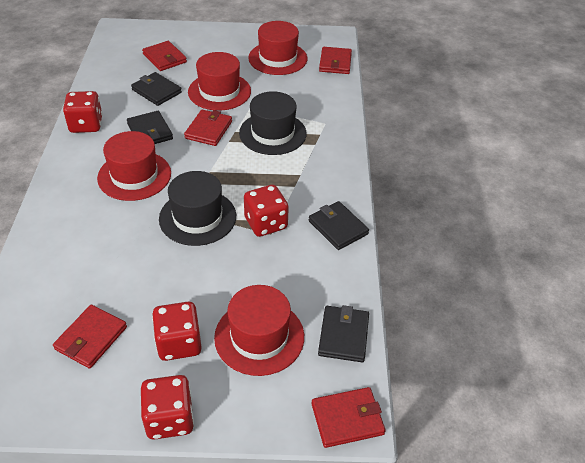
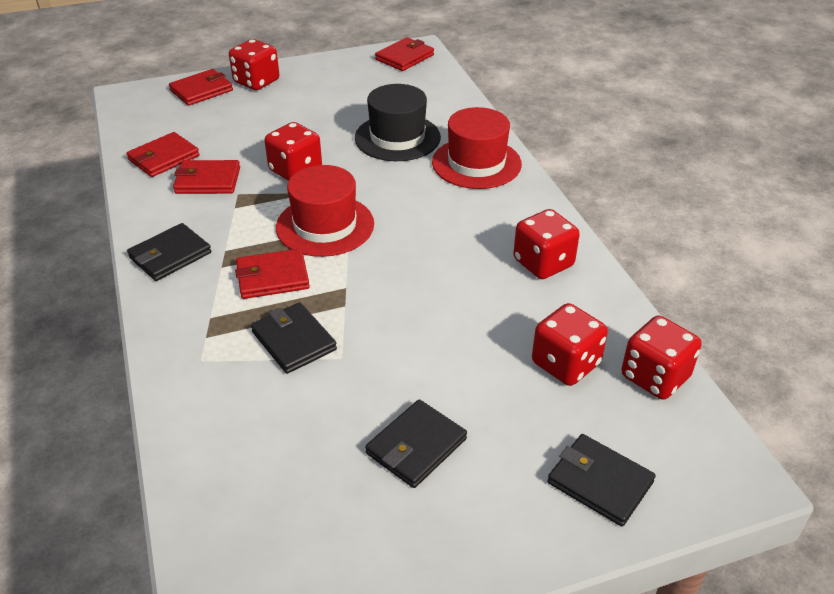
black hat: 2 -> 1
red dice: 4 -> 5
red hat: 4 -> 2

